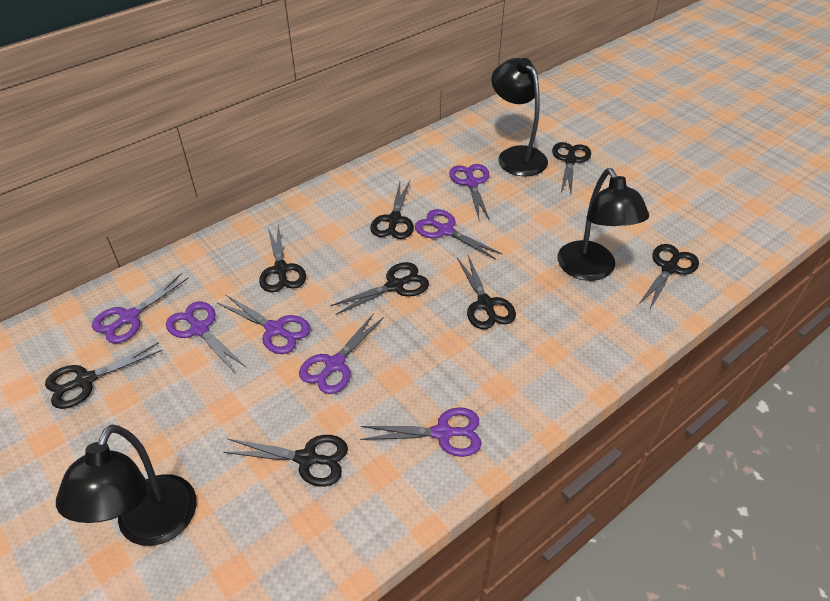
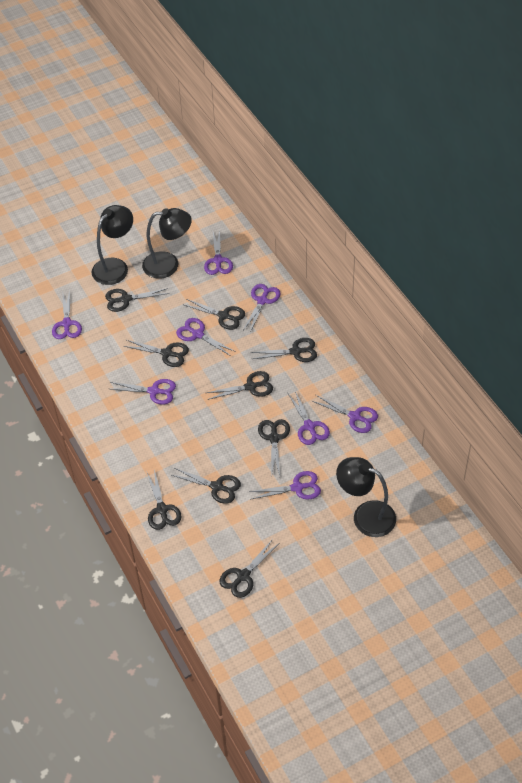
black scissors: 8 -> 9
purple scissors: 7 -> 8

